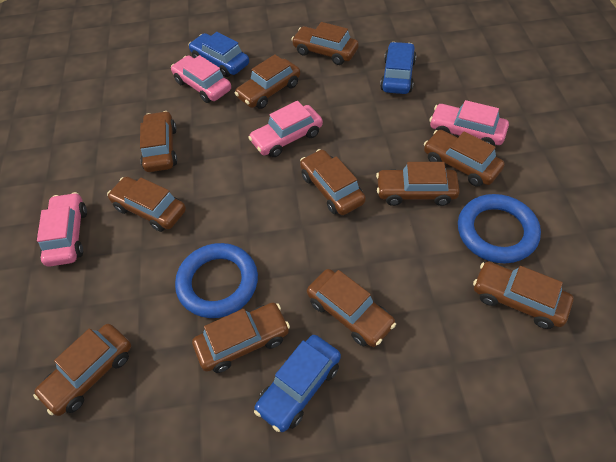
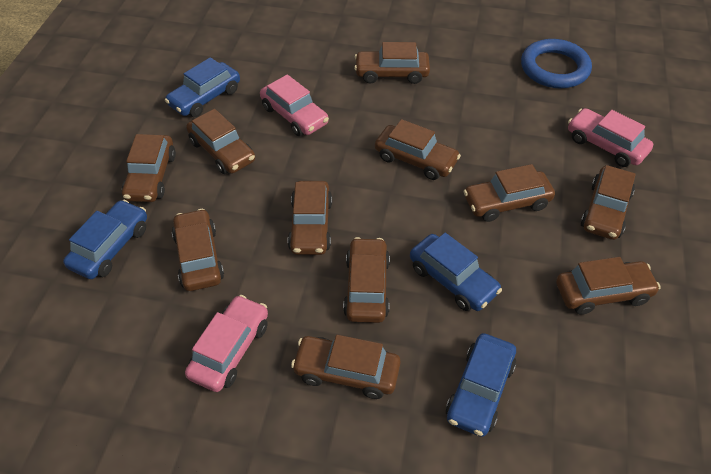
blue car: 3 -> 4
blue ring: 2 -> 1
pink car: 4 -> 3

